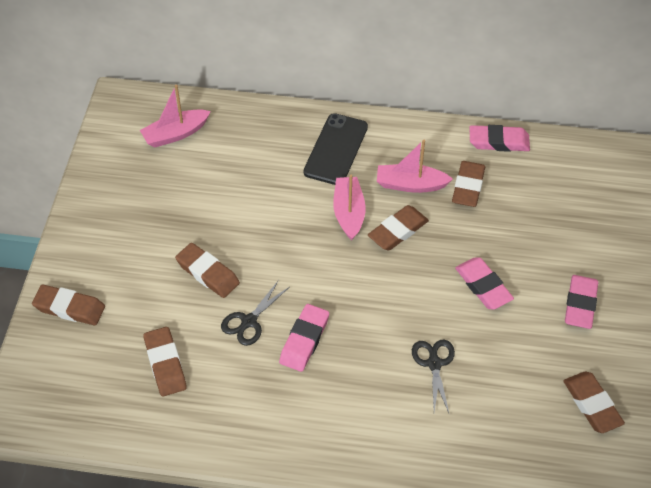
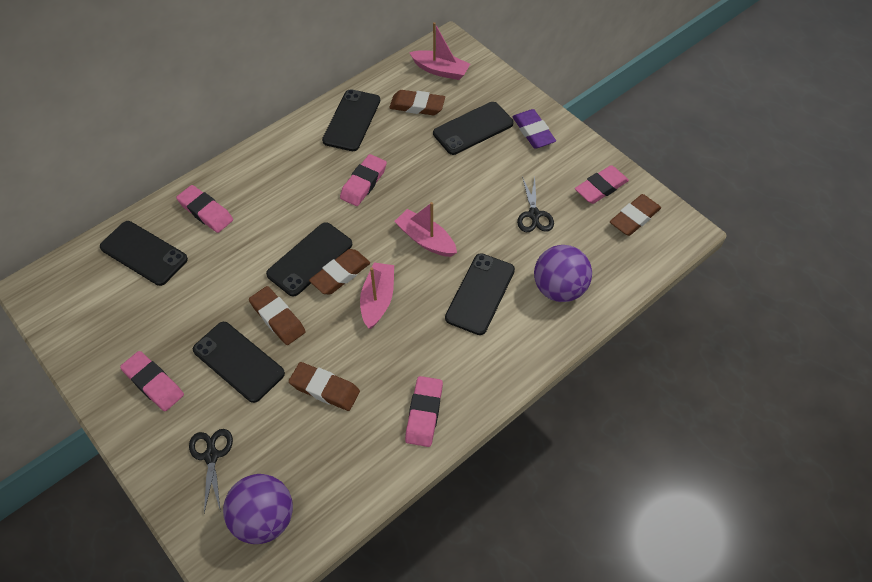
black phone: 1 -> 6
brown eraser: 6 -> 5
pink eraser: 4 -> 5
purple ball: 0 -> 2
purple eraser: 0 -> 1

